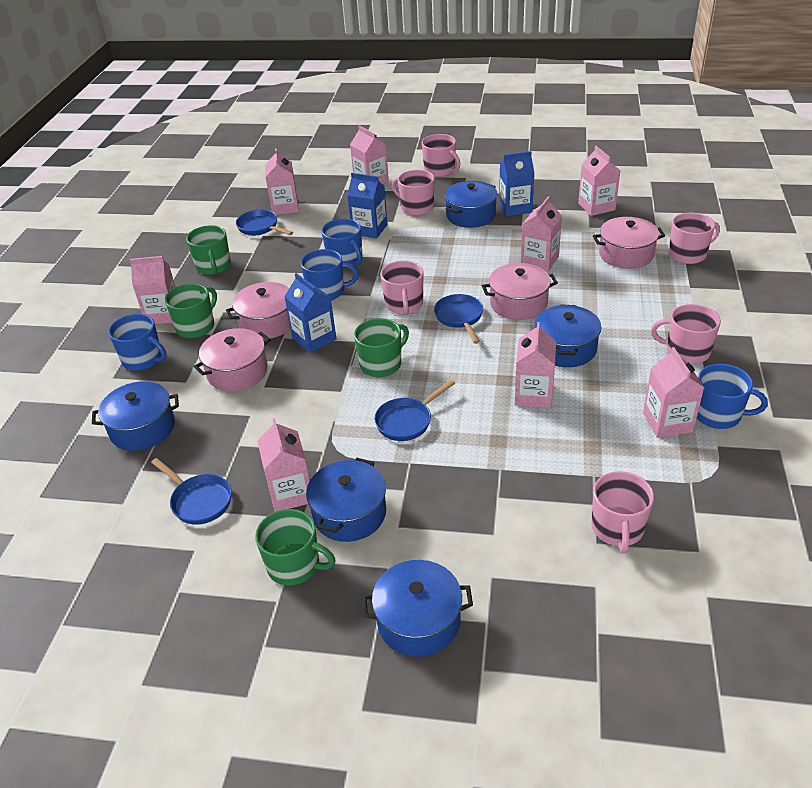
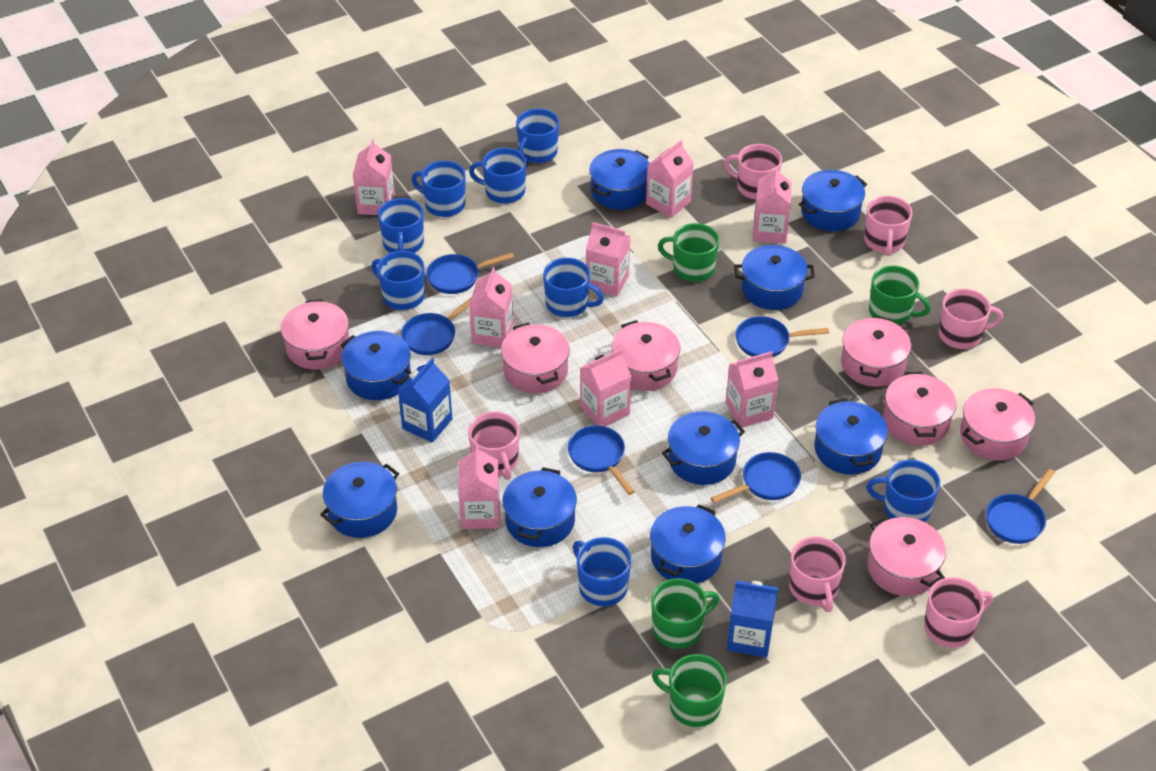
blue carton: 3 -> 2
blue mug: 4 -> 8
blue pan: 4 -> 6
blue pot: 5 -> 9
pink pot: 4 -> 7

